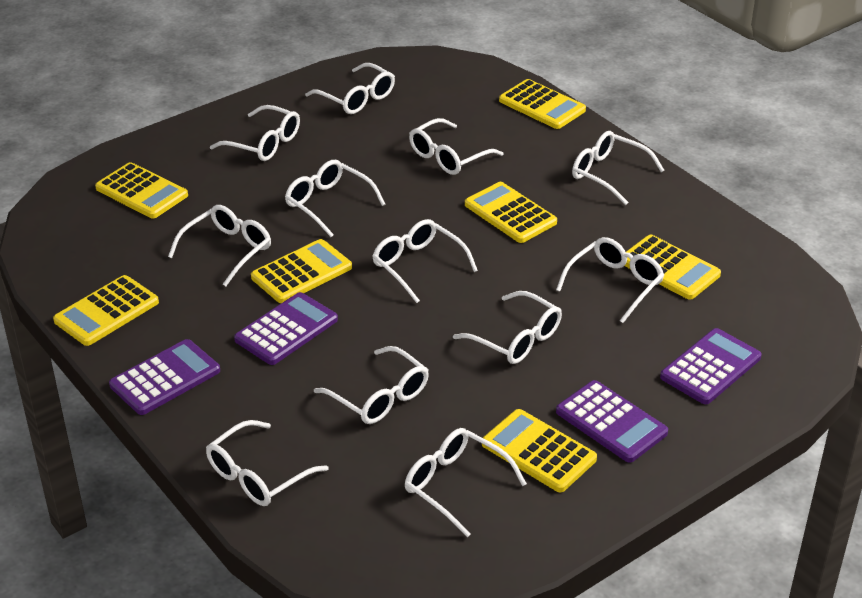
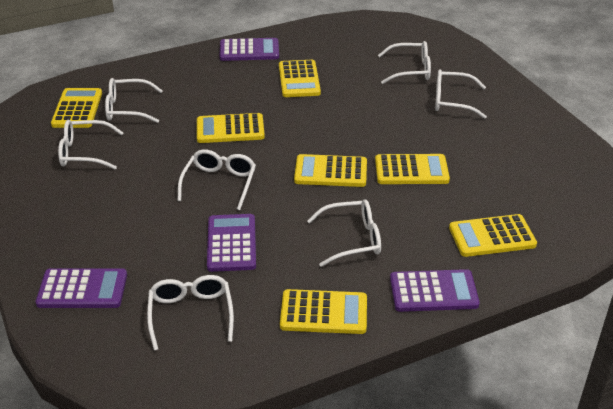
white glasses: 12 -> 7

